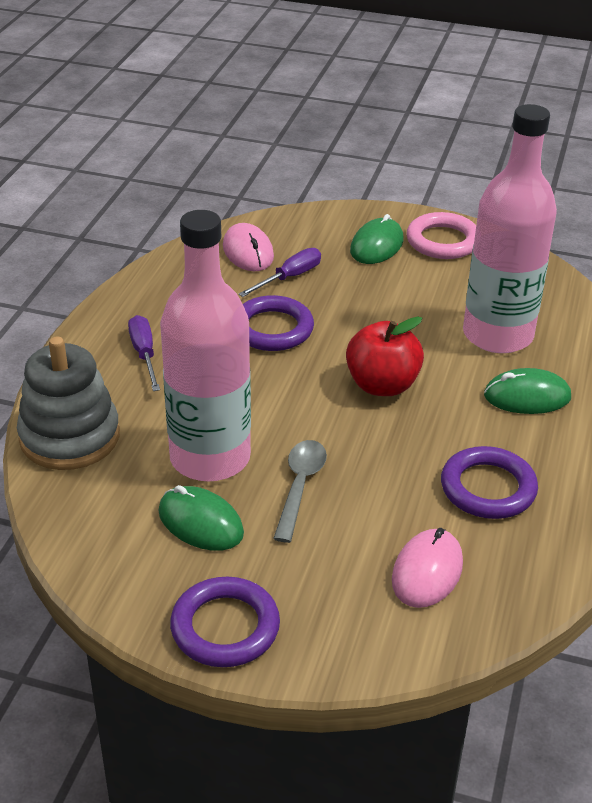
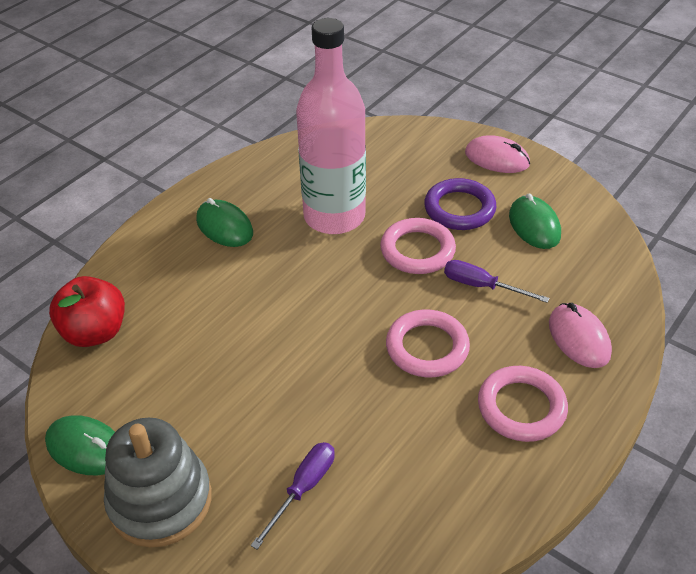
grey spoon: 1 -> 0
pink bottle: 2 -> 1
pink ring: 1 -> 3
purple ring: 3 -> 1

